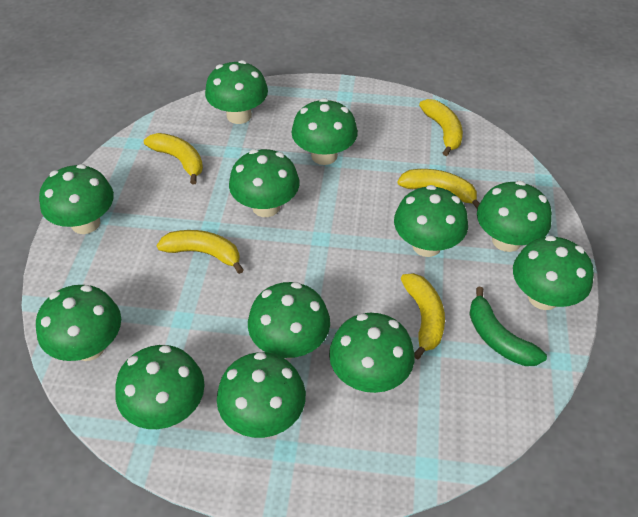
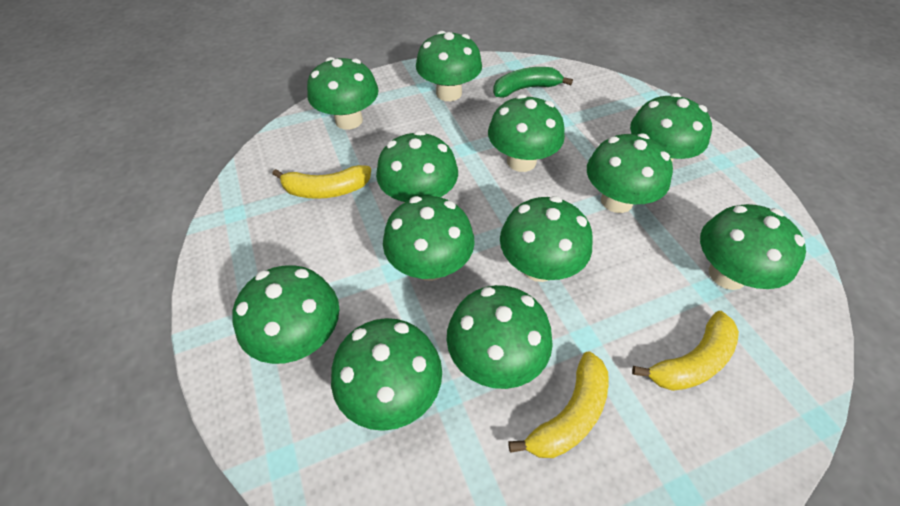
yellow banana: 5 -> 3

